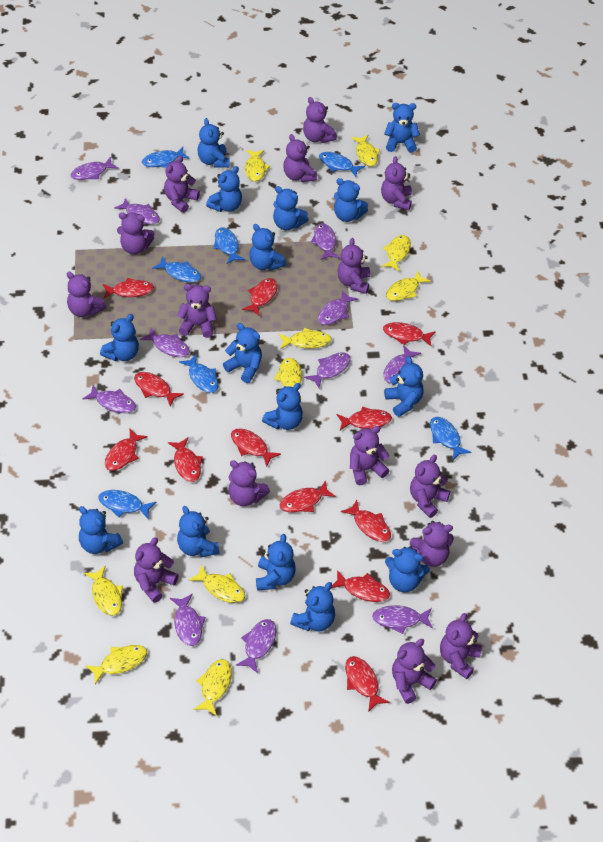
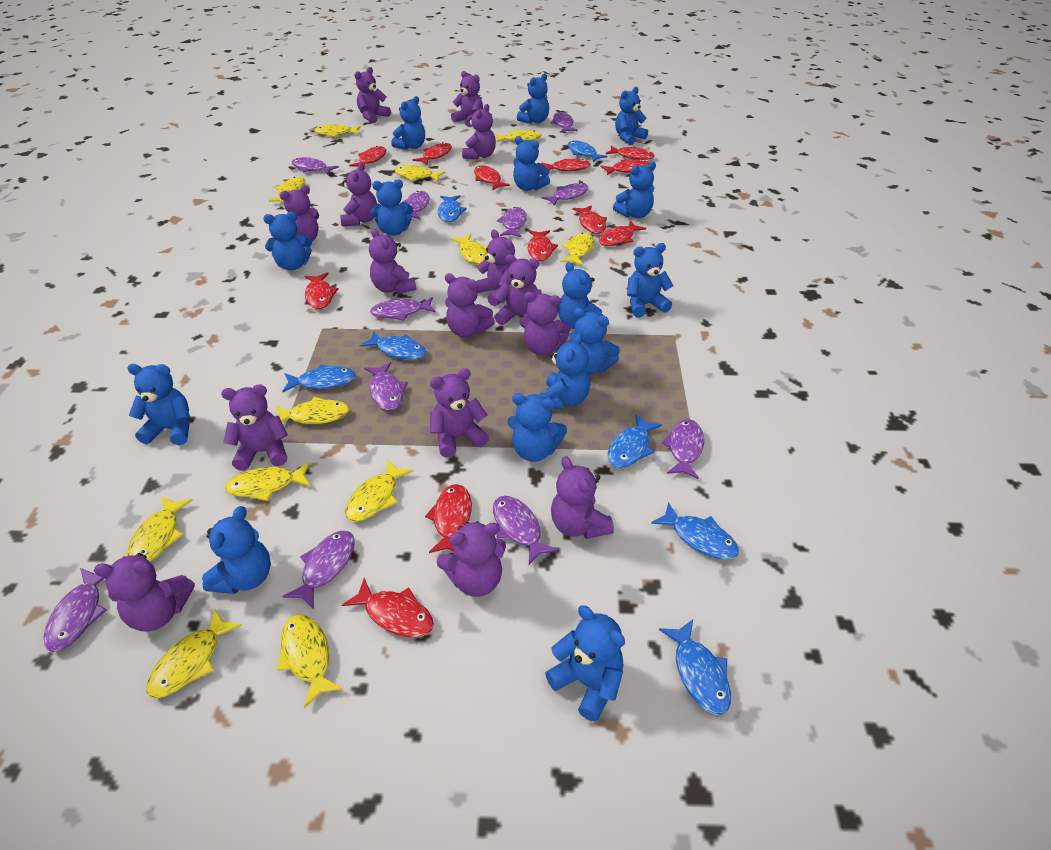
yellow fish: 10 -> 12

